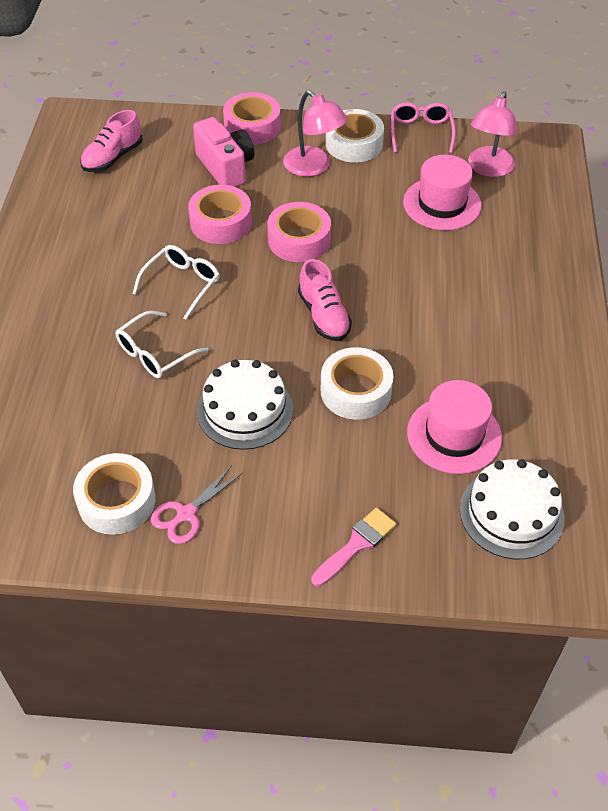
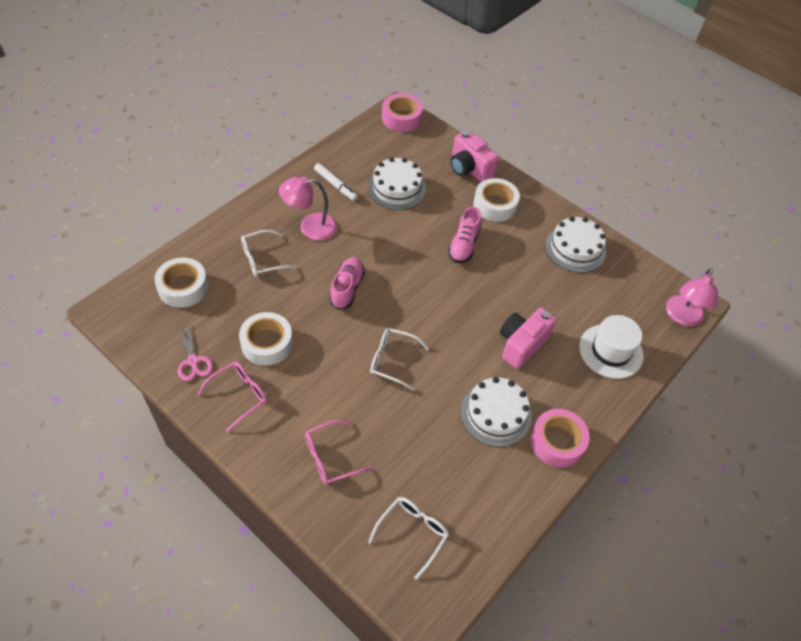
pink brush: 1 -> 0
pink camera: 1 -> 2
pink glasses: 1 -> 2
pink hat: 2 -> 0
pink tape: 3 -> 2
white cake: 2 -> 3
white glasses: 2 -> 3
white hat: 0 -> 1
white marker: 0 -> 1

